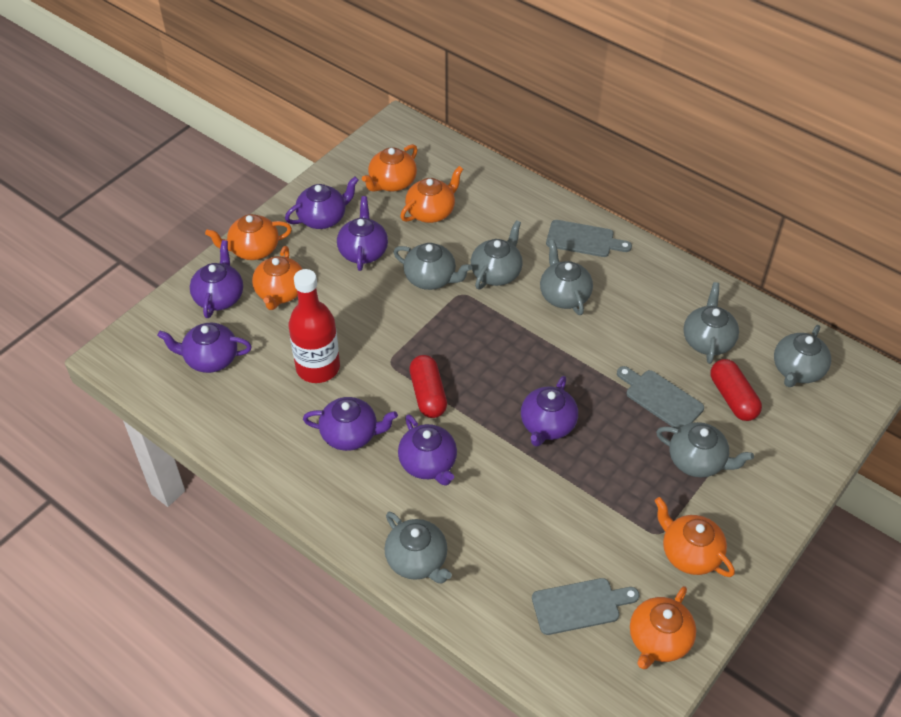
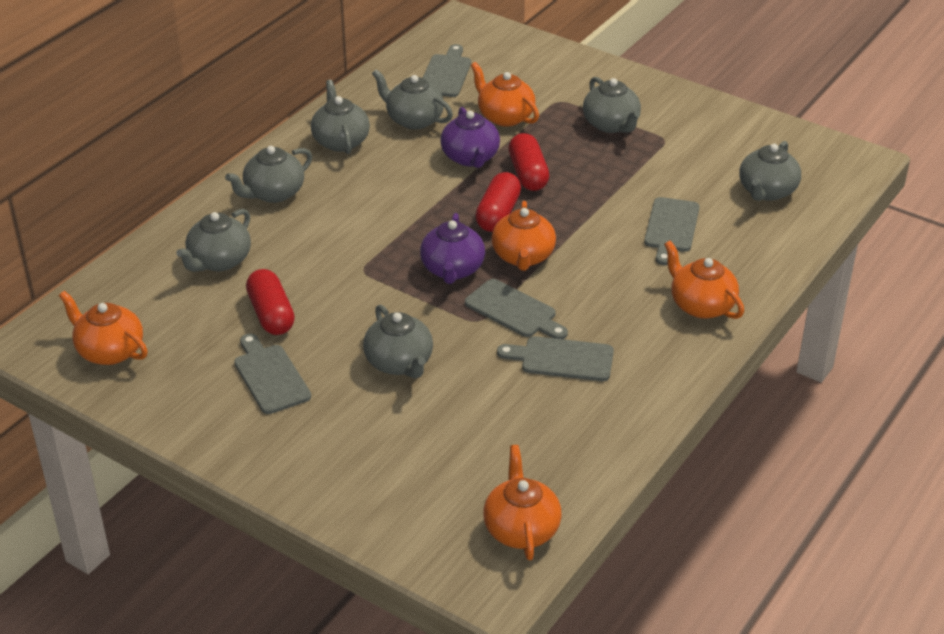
grey cutting board: 3 -> 5
orange teapot: 6 -> 5
purple teapot: 7 -> 2
red bottle: 1 -> 0
red capsule: 2 -> 3

